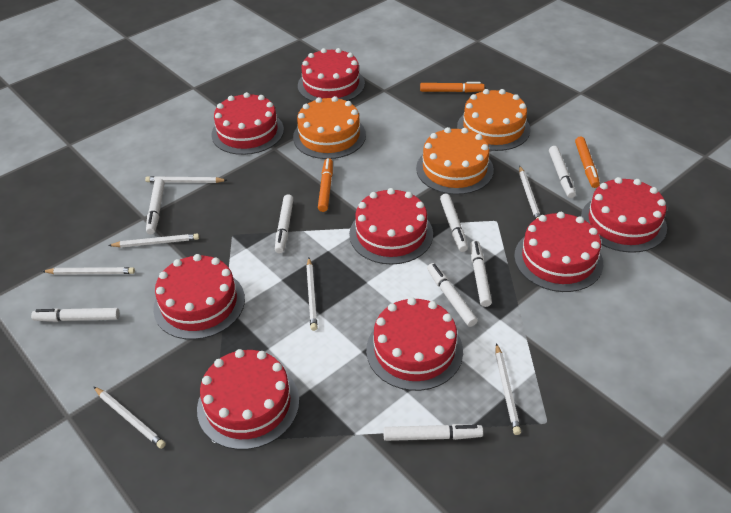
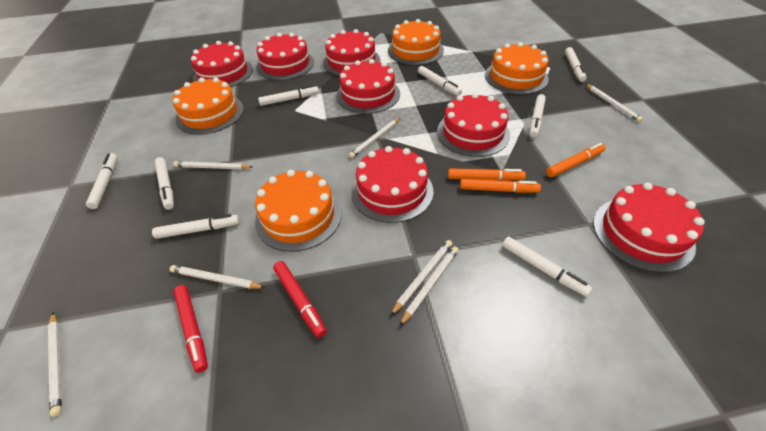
orange cake: 3 -> 4
red cake: 8 -> 7
red marker: 0 -> 2

